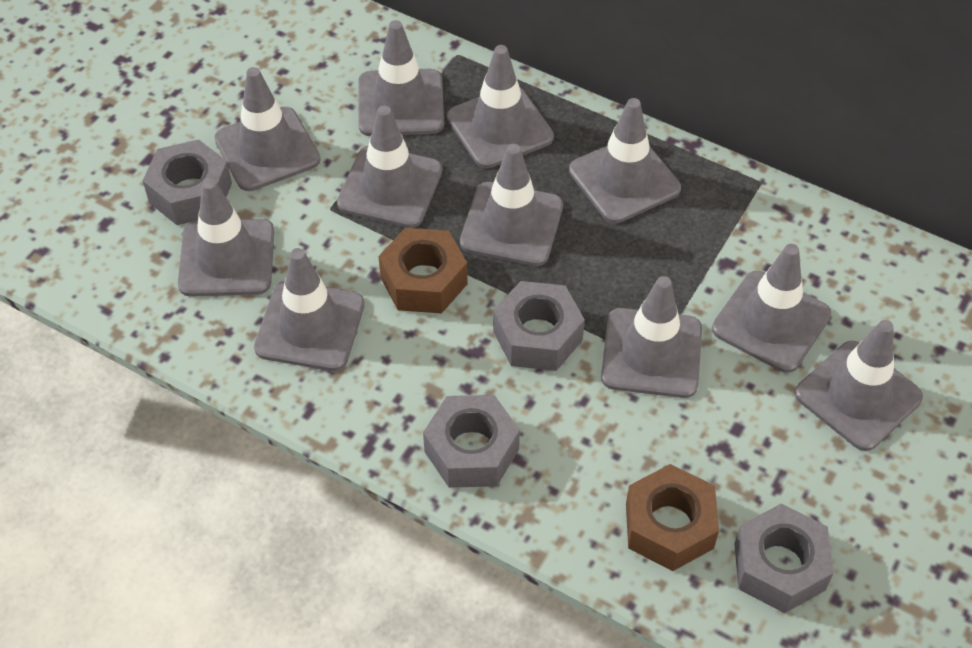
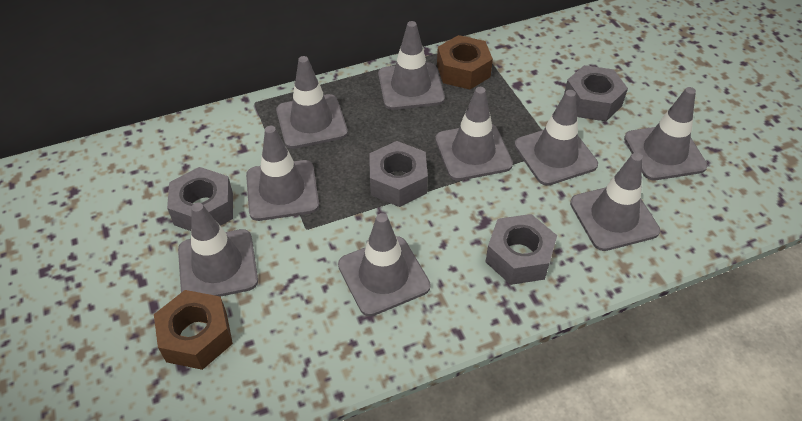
grey traffic cone: 11 -> 9

